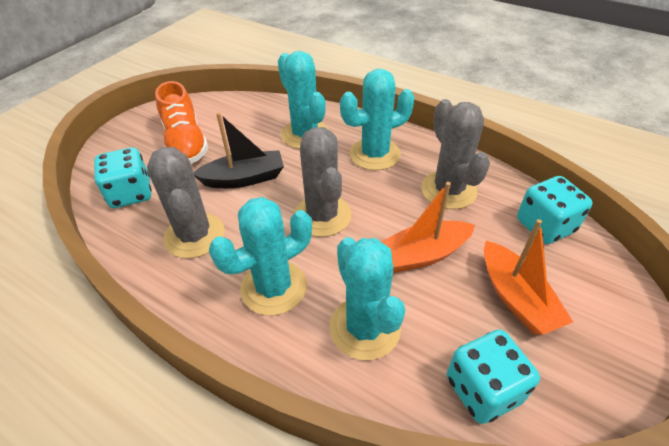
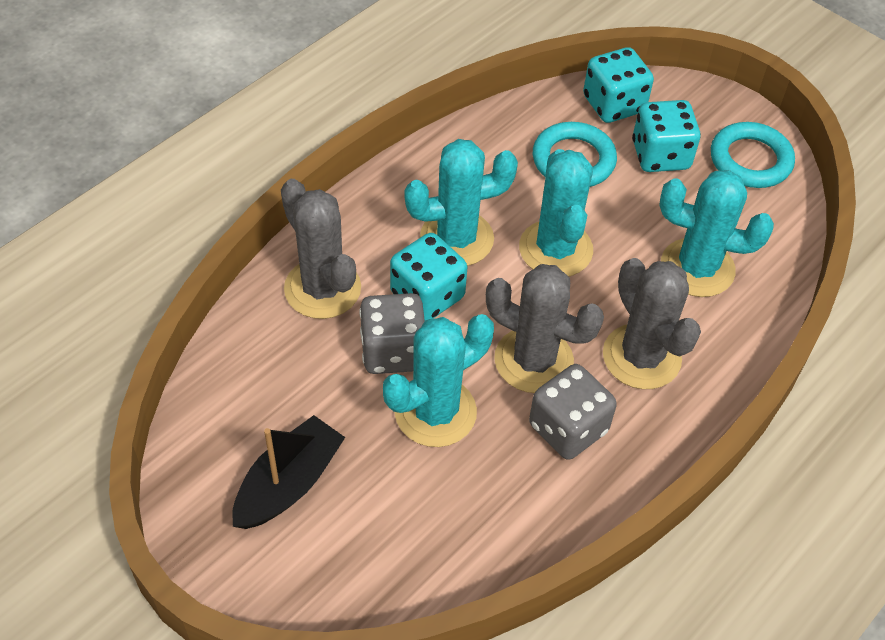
grey dice: 0 -> 2
orange boat: 2 -> 0
orange shoe: 1 -> 0
turquoise ring: 0 -> 2

